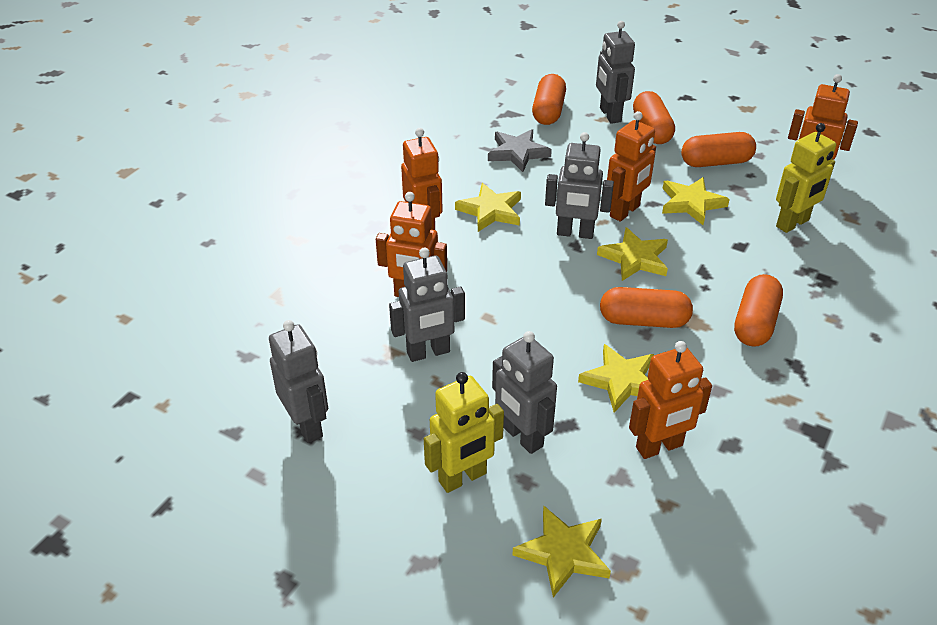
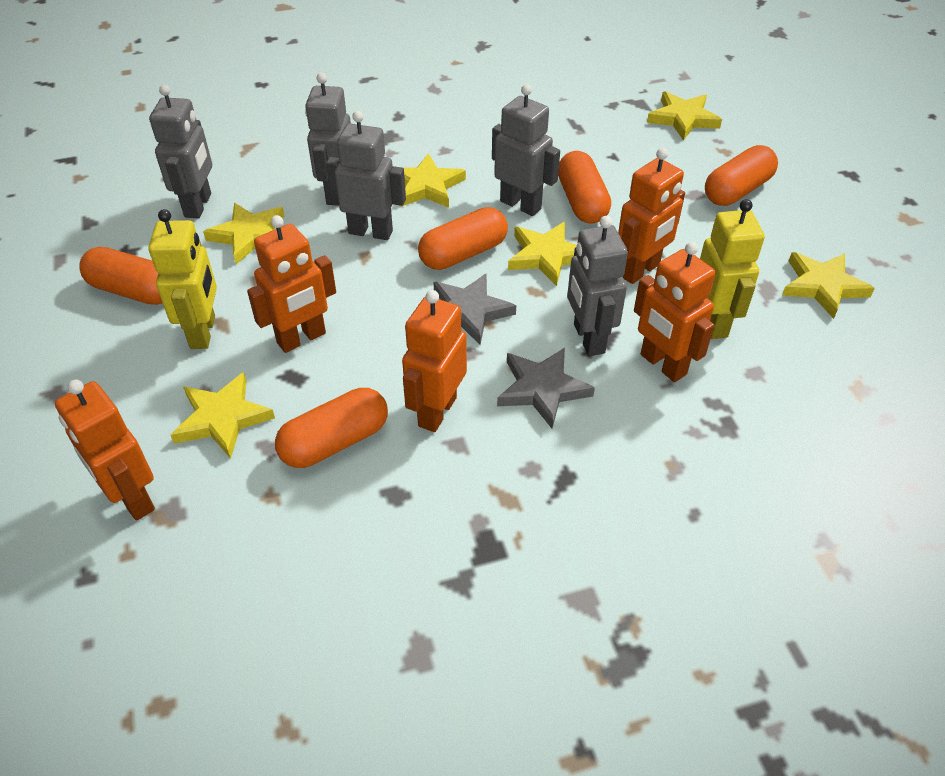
grey star: 1 -> 2
yellow star: 5 -> 6

